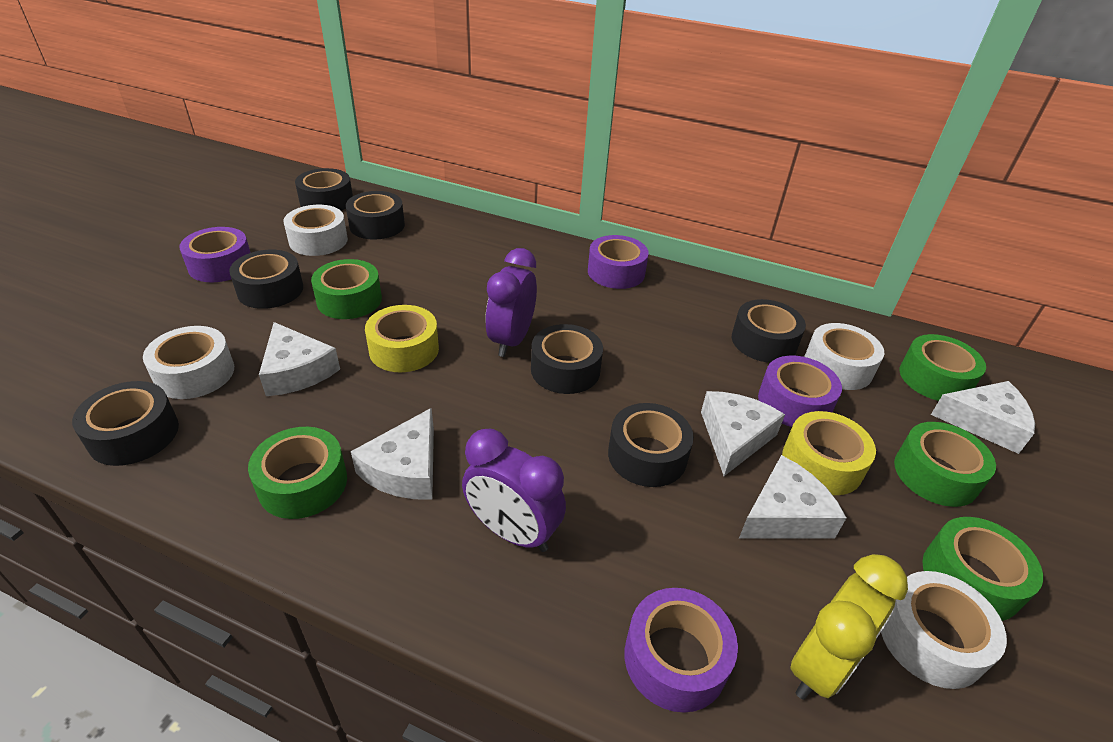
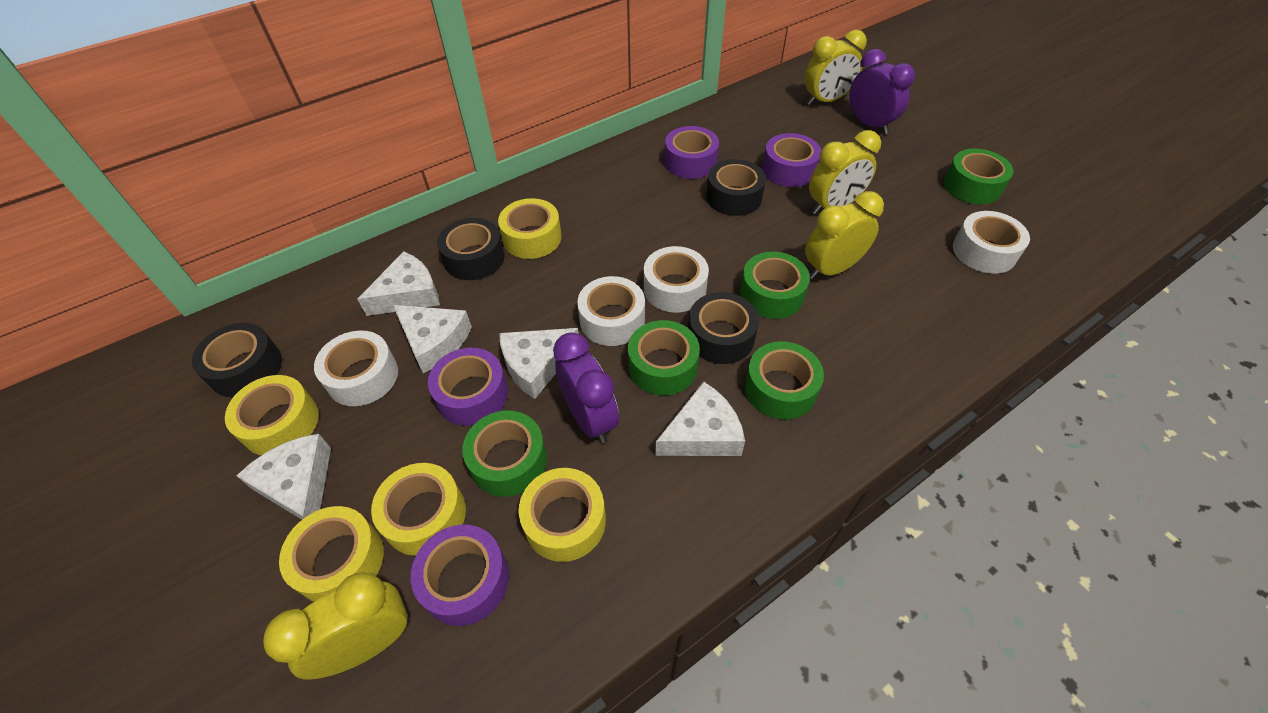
black tape: 7 -> 4
yellow clock: 1 -> 4
yellow tape: 2 -> 5

